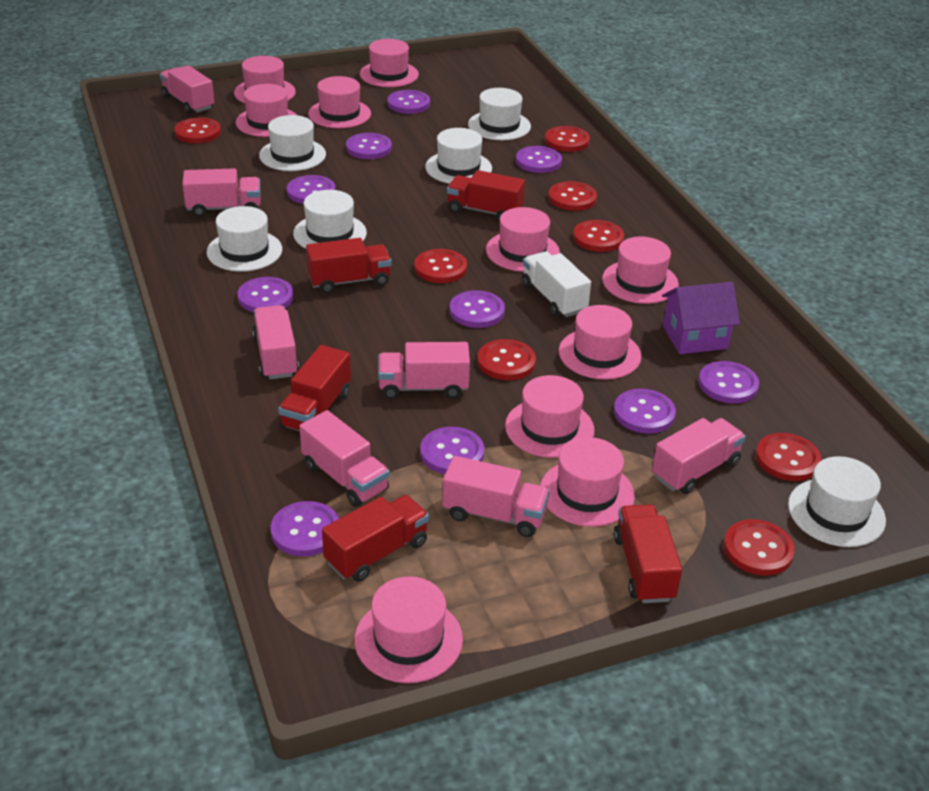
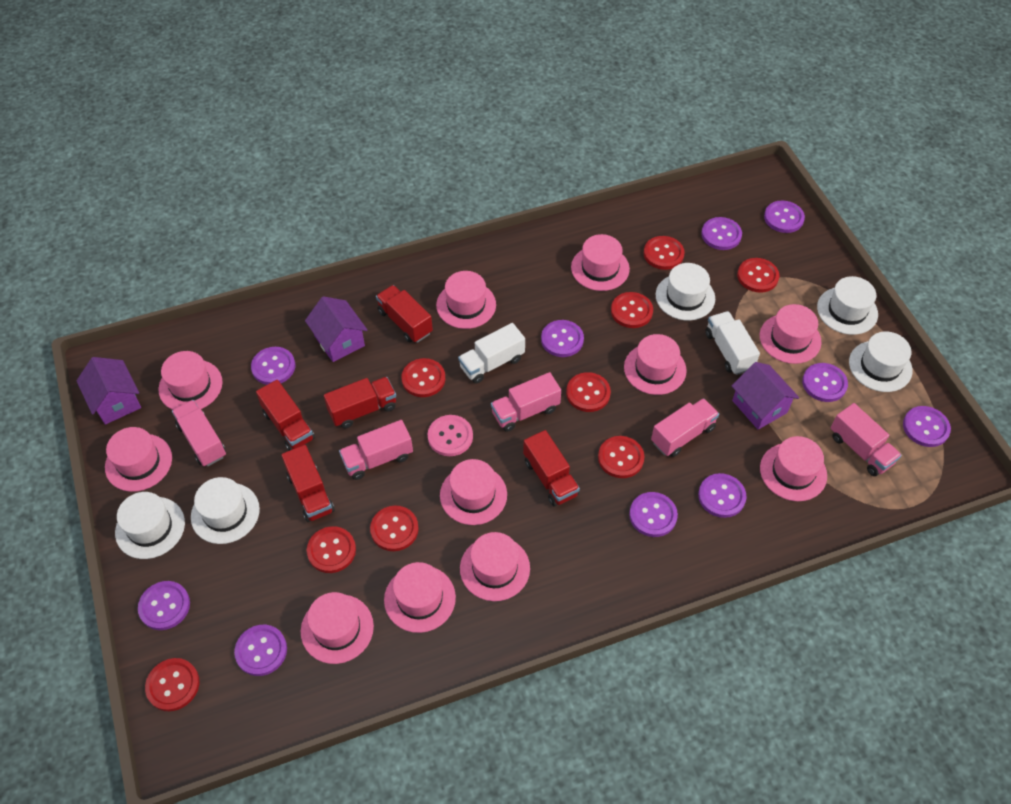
pink button: 0 -> 1
pink hat: 10 -> 11
pink truck: 7 -> 5
purple house: 1 -> 3
red button: 8 -> 9
white hat: 6 -> 5
white truck: 1 -> 2

